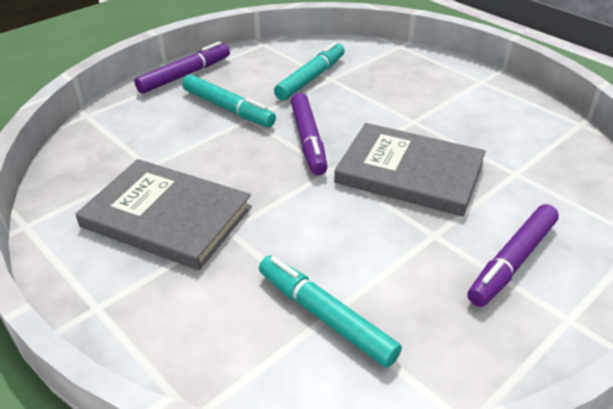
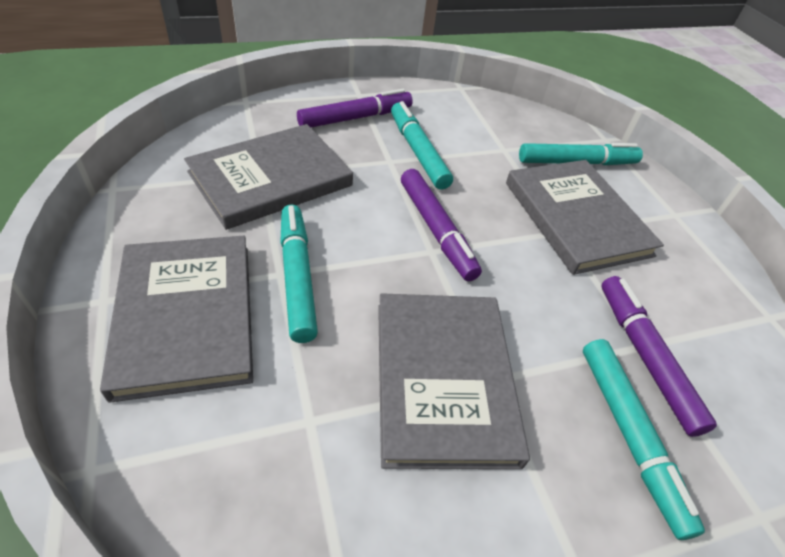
grey book: 2 -> 4
turquoise marker: 3 -> 4

